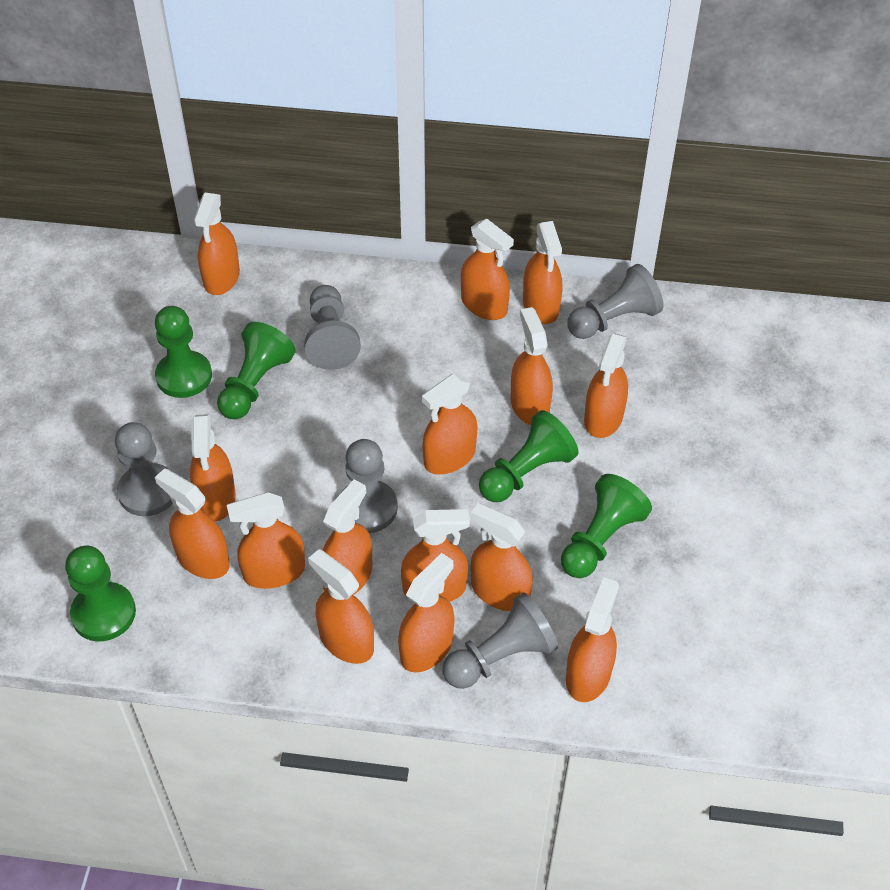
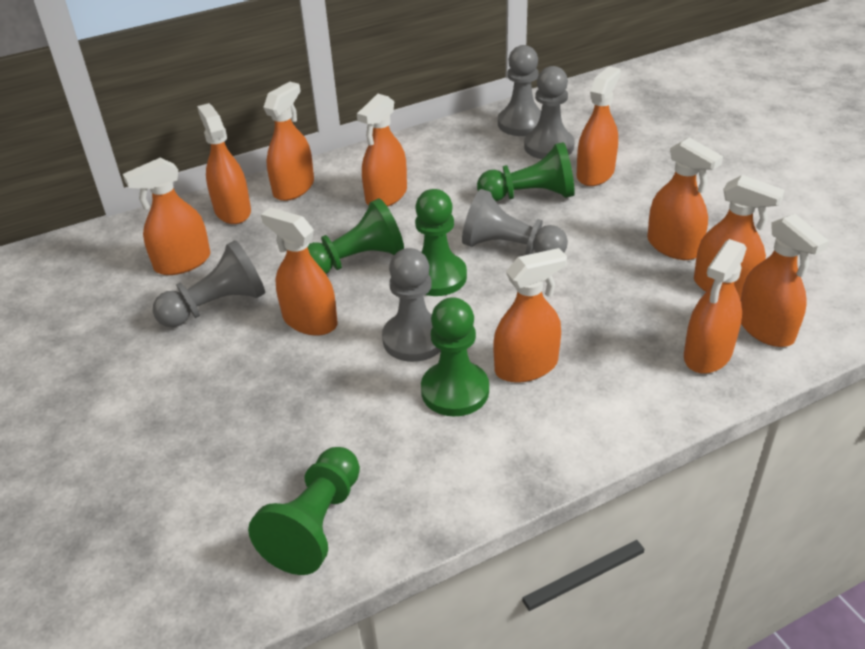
orange spray bottle: 15 -> 11

